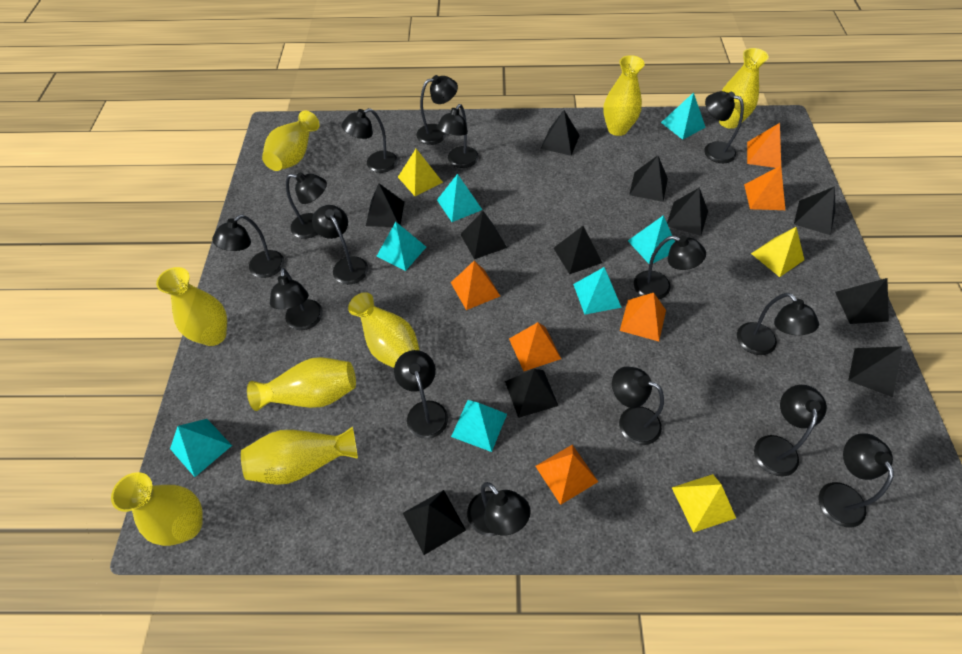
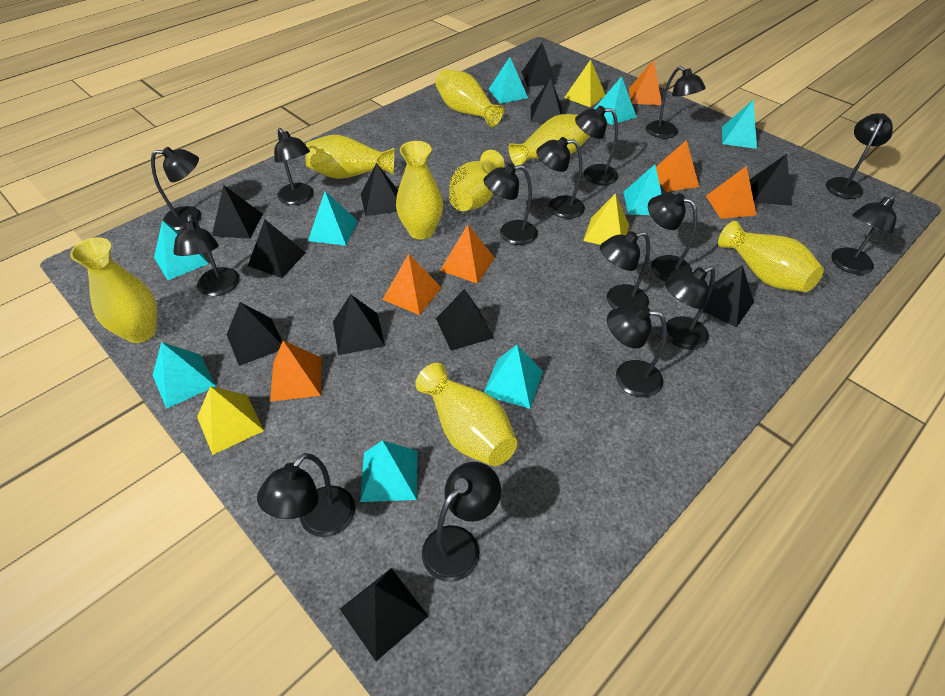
turquoise pyramid: 7 -> 9

